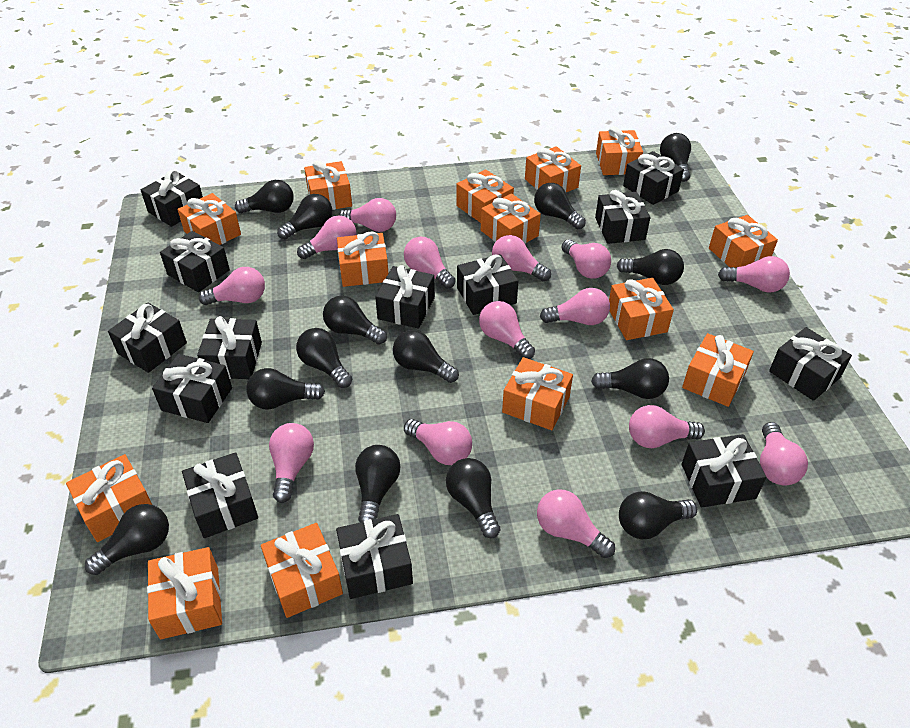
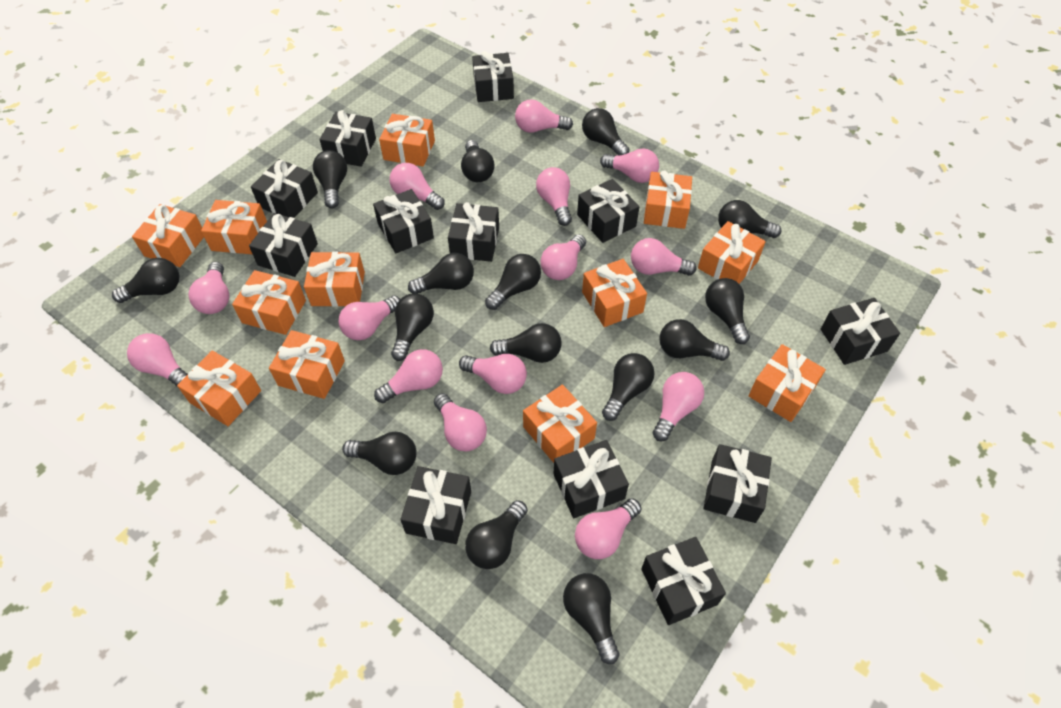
black gift: 13 -> 12
black light bulb: 14 -> 15
orange gift: 14 -> 12

